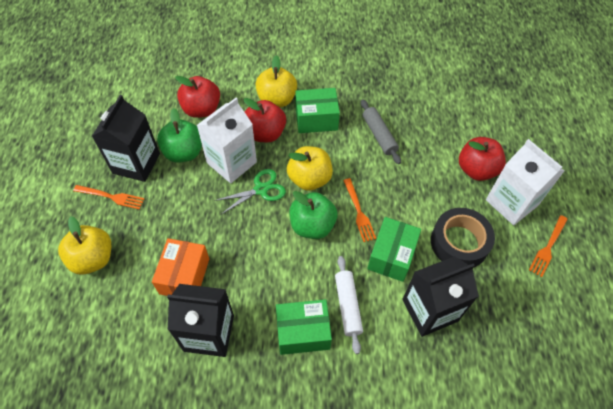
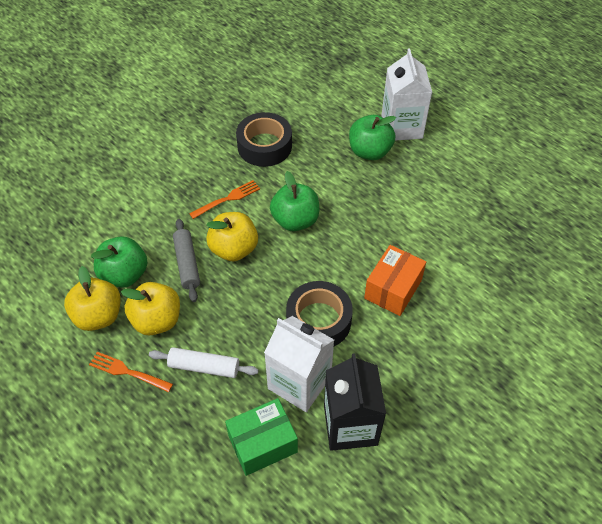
black carton: 3 -> 1
black tape: 1 -> 2
green apple: 2 -> 3
green box: 3 -> 1
green scissors: 1 -> 0
orange fork: 3 -> 2
red apple: 3 -> 0

